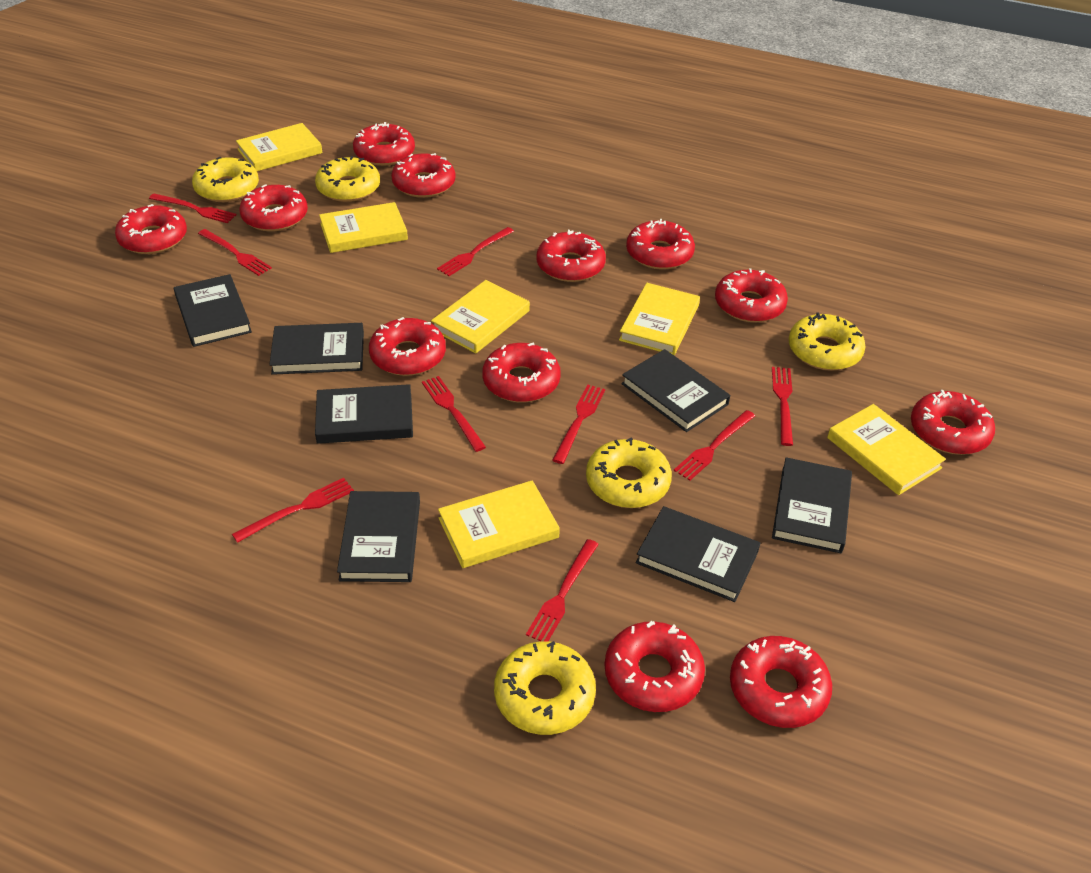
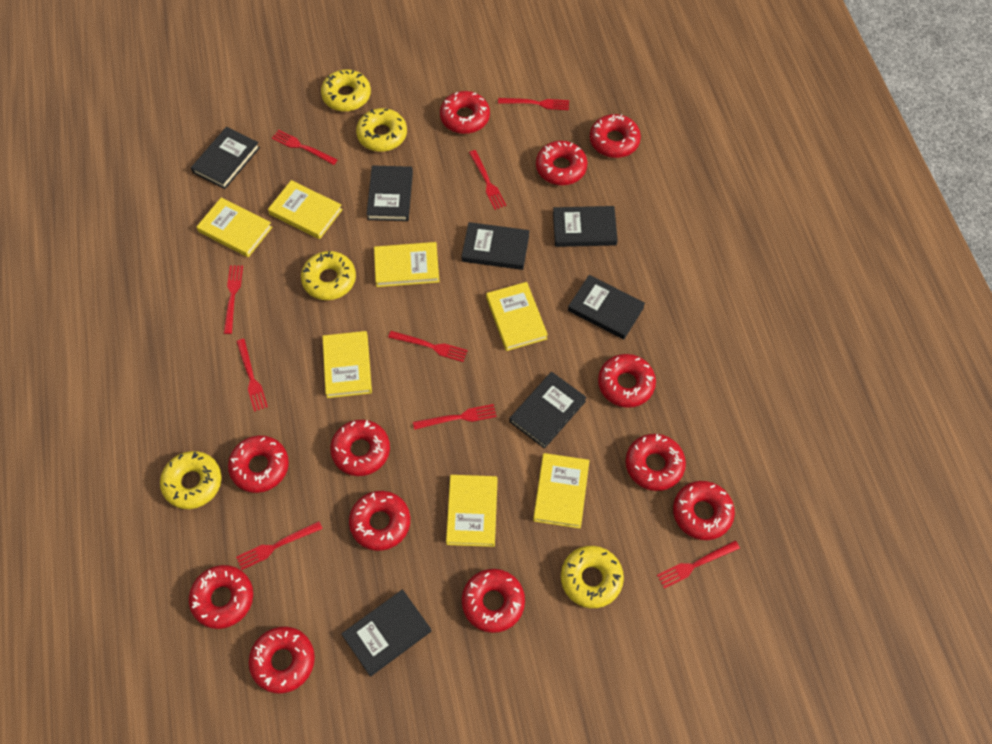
yellow book: 6 -> 7

